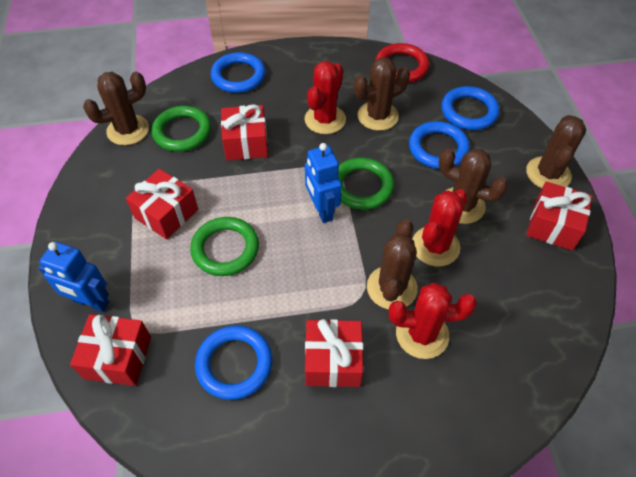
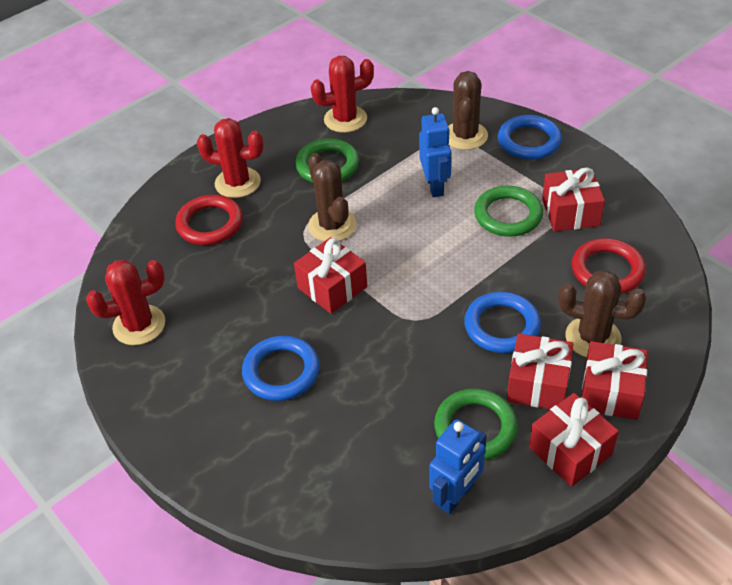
blue ring: 4 -> 3
brown cactus: 5 -> 3
red ring: 1 -> 2

